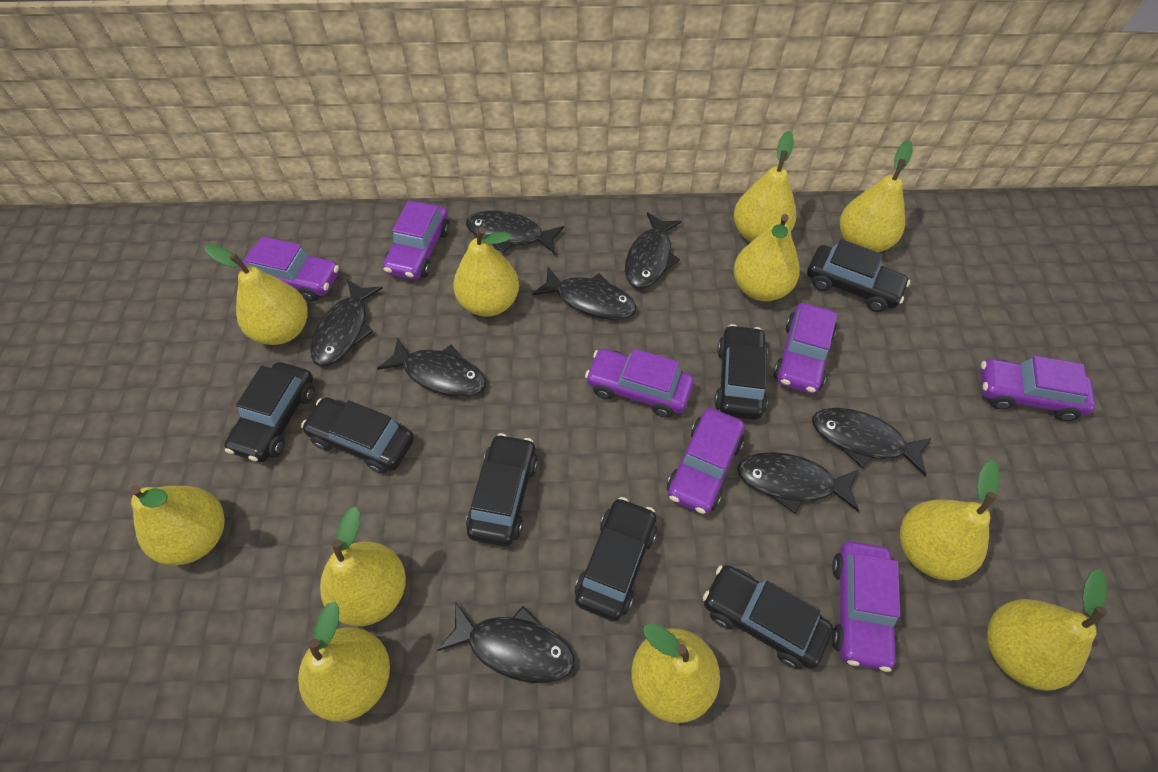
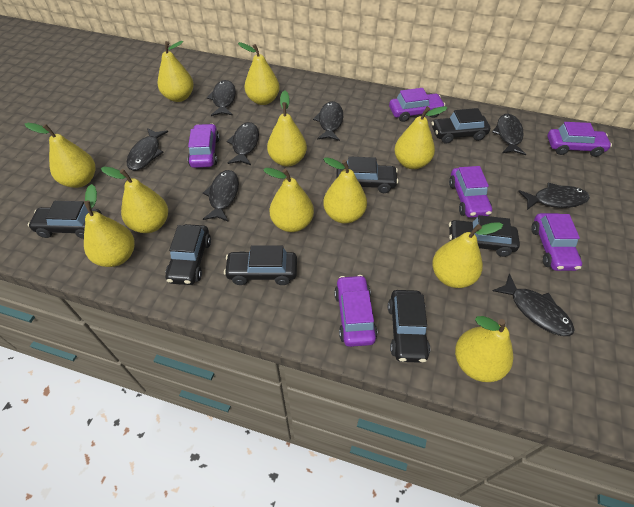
purple car: 7 -> 6

